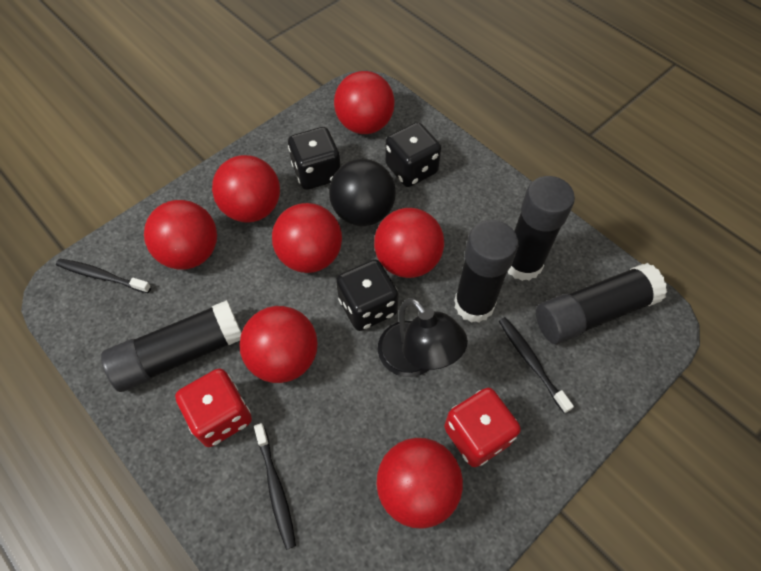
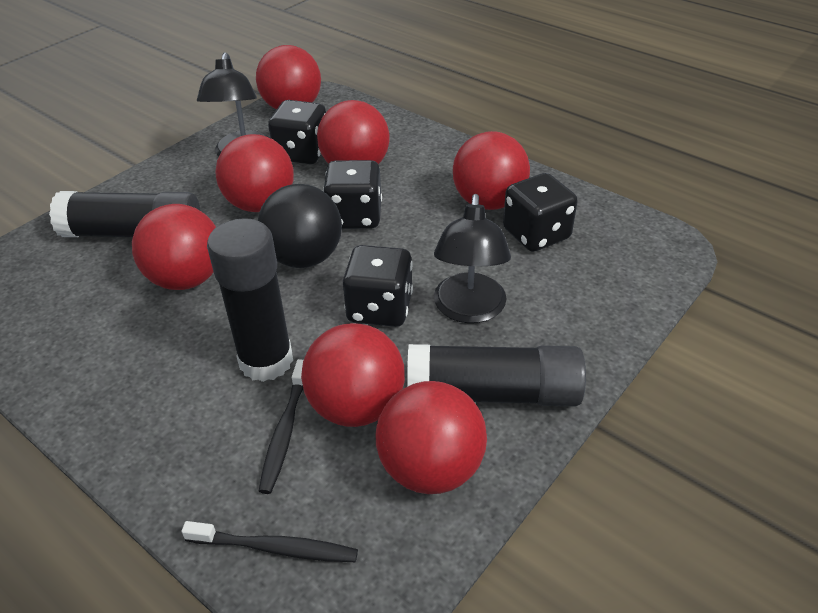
black dice: 3 -> 4
black glue stick: 4 -> 3
black lamp: 1 -> 2
black toothbrush: 3 -> 2
red dice: 2 -> 0

